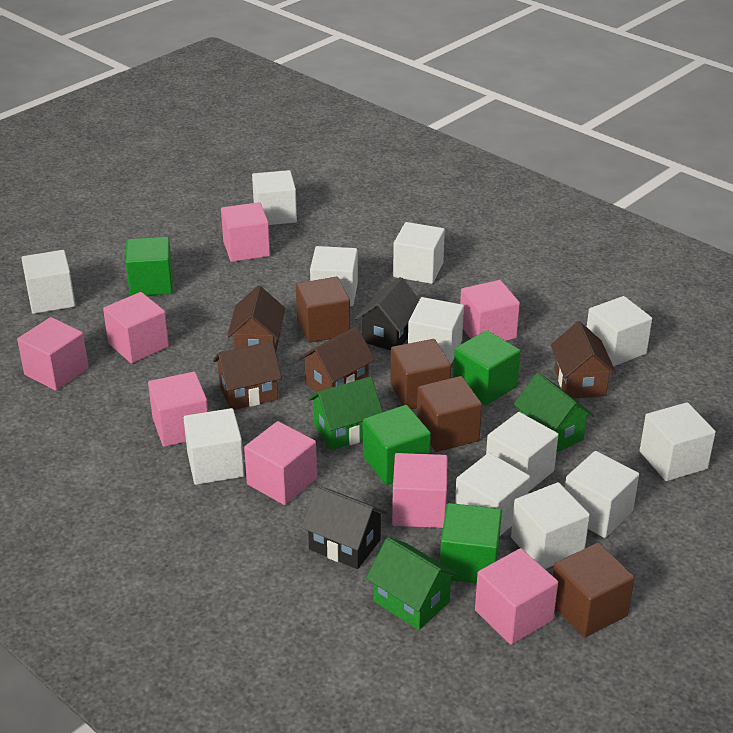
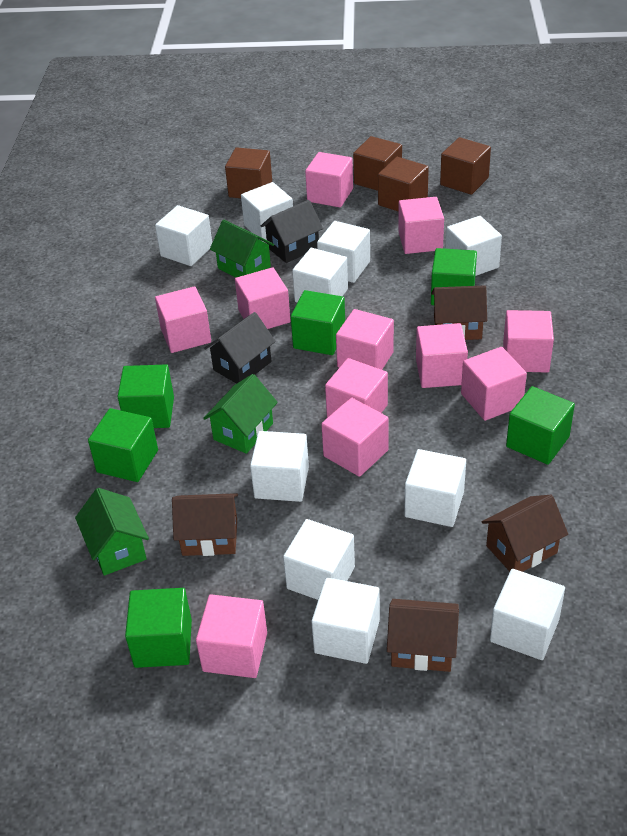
green cube: 4 -> 6
pink cube: 8 -> 11
white cube: 12 -> 10

